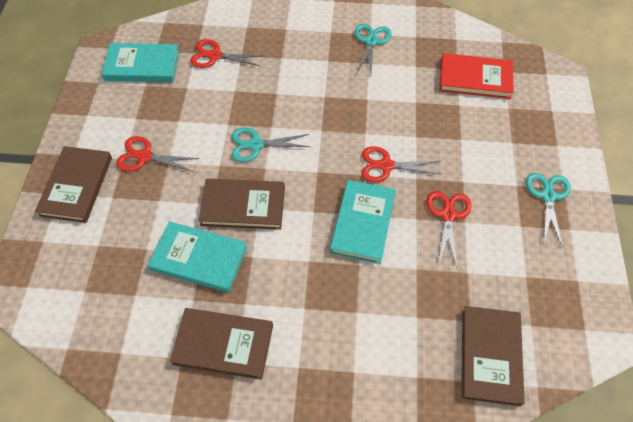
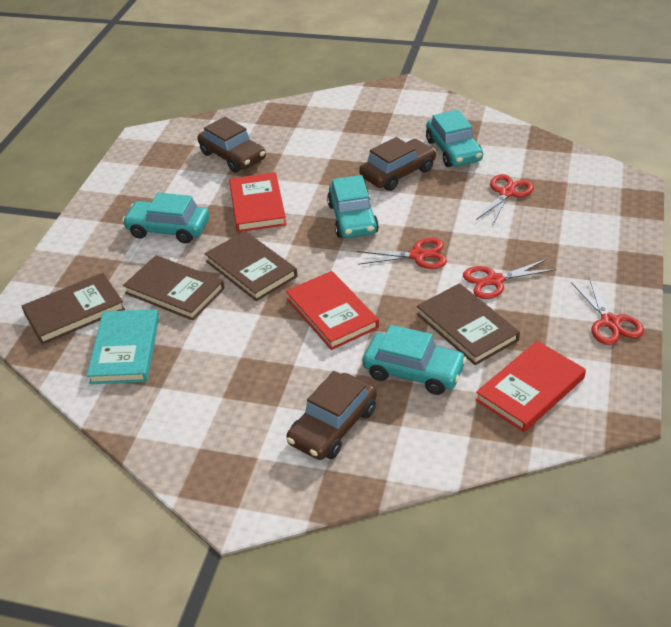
brown car: 0 -> 3
red book: 1 -> 3
turquoise book: 3 -> 1
turquoise car: 0 -> 4
turquoise scissors: 3 -> 0

